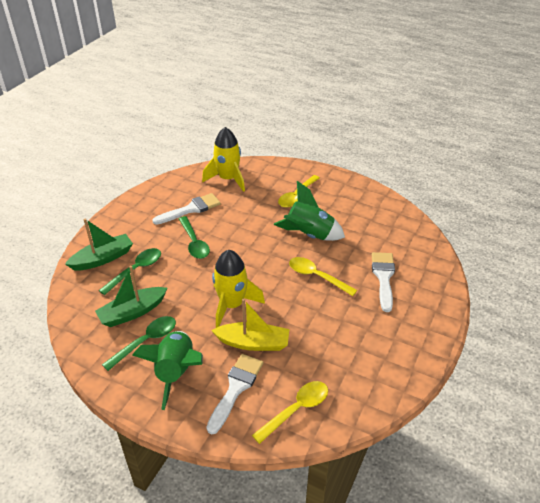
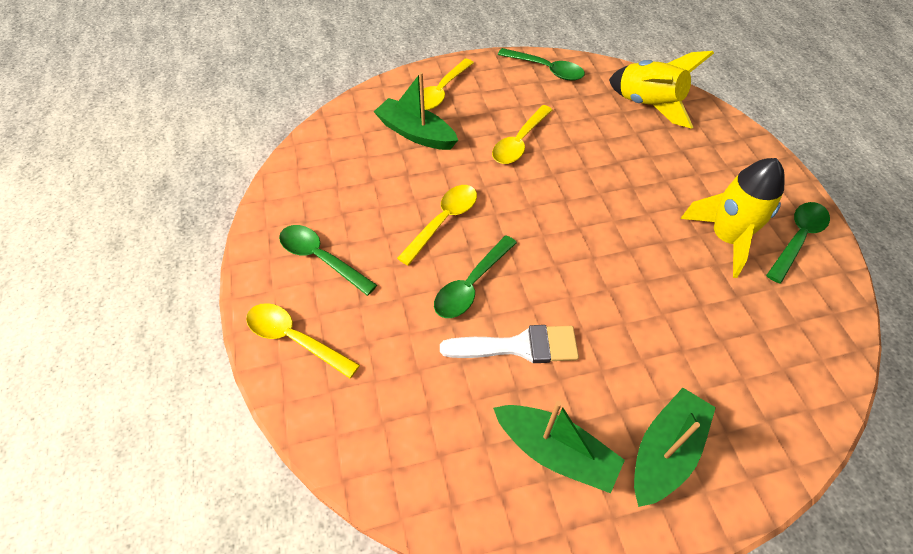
green boat: 2 -> 3
green rocket: 2 -> 0
green spoon: 3 -> 4
white brush: 3 -> 1
yellow boat: 1 -> 0
yellow spoon: 3 -> 4

